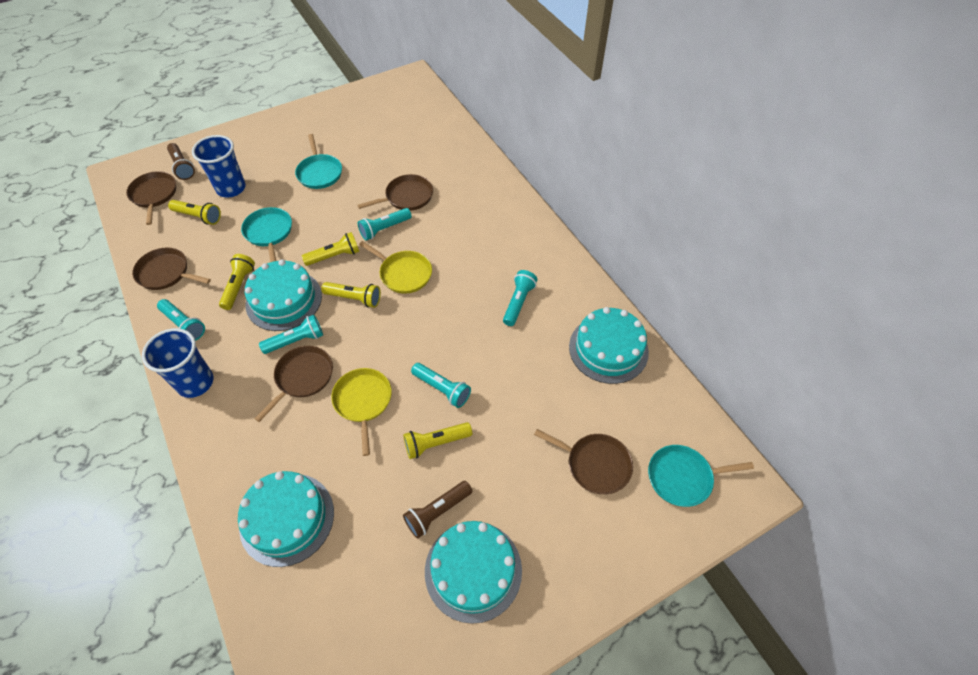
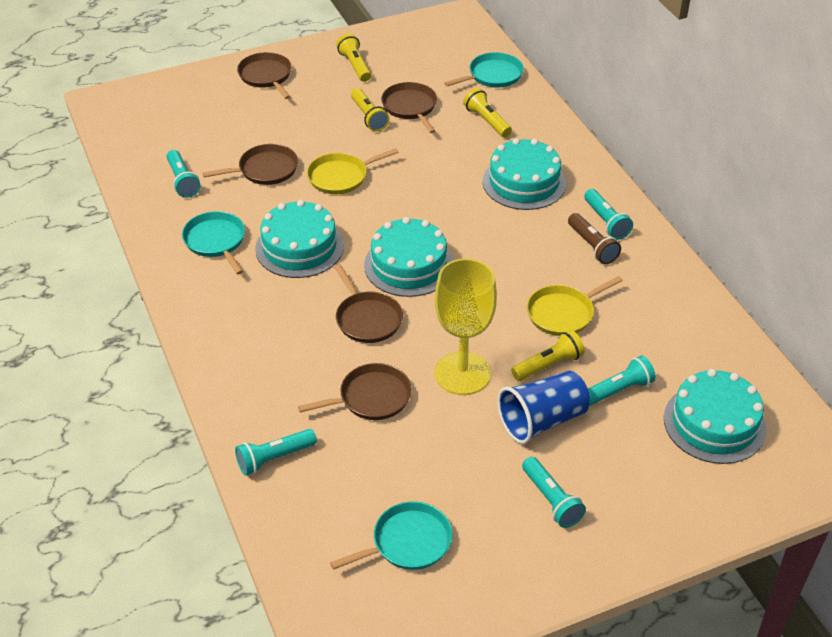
blue cup: 2 -> 1
brown flashlight: 2 -> 1
yellow flashlight: 5 -> 4
yellow goblet: 0 -> 1

